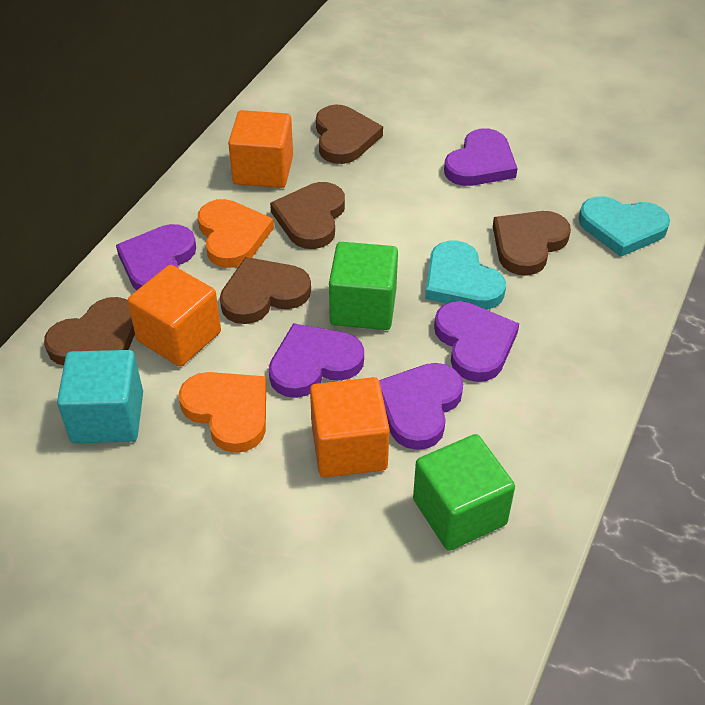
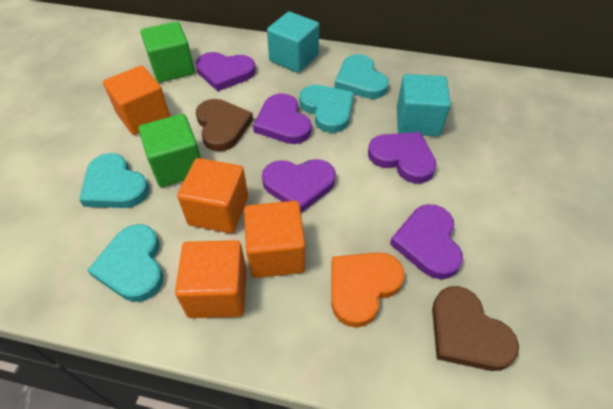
brown heart: 5 -> 2
orange cube: 3 -> 4
orange heart: 2 -> 1
turquoise cube: 1 -> 2
turquoise heart: 2 -> 4

